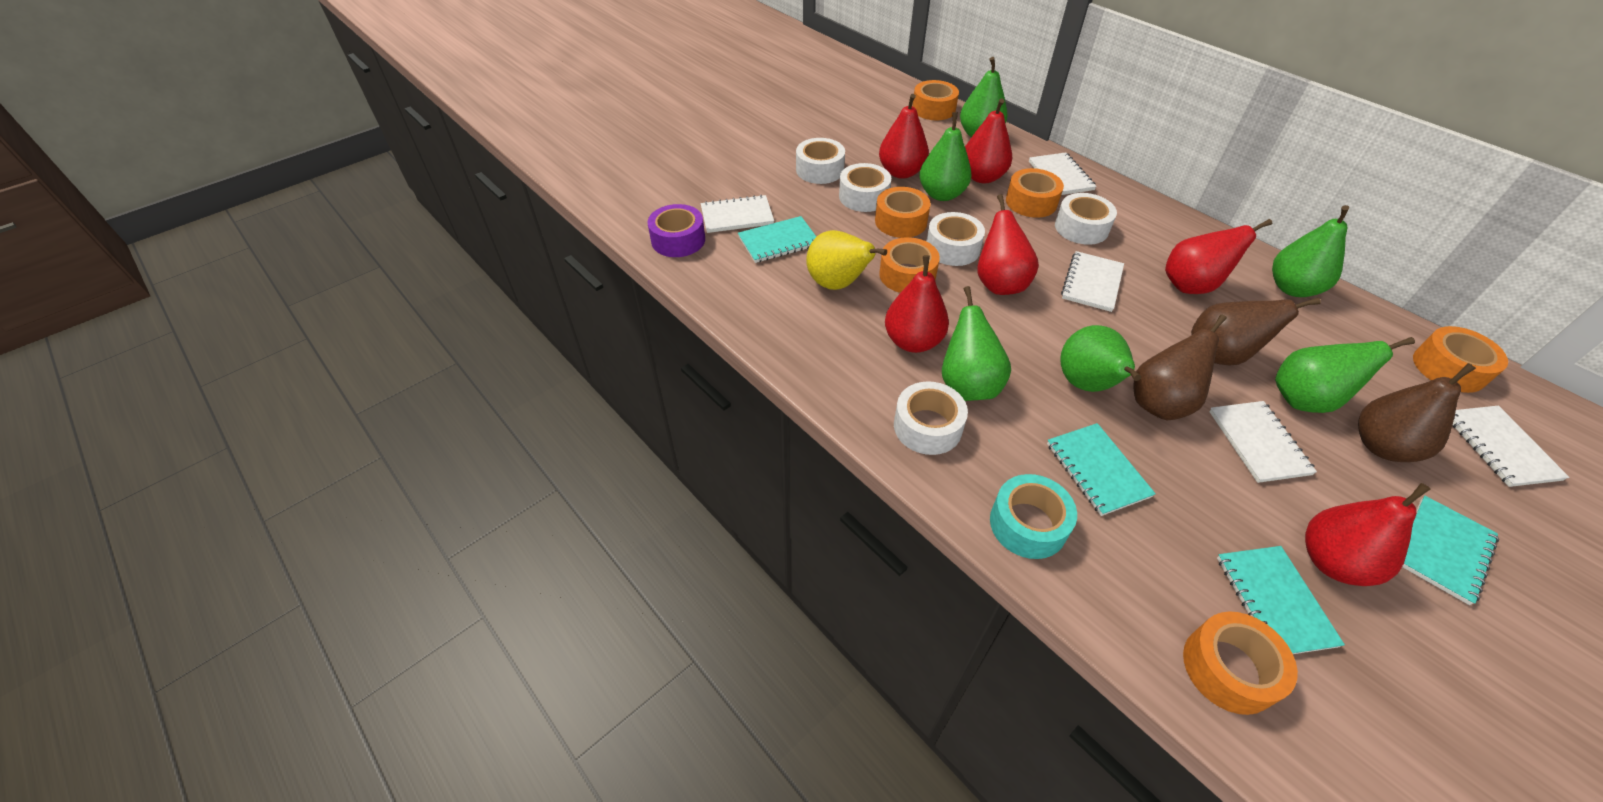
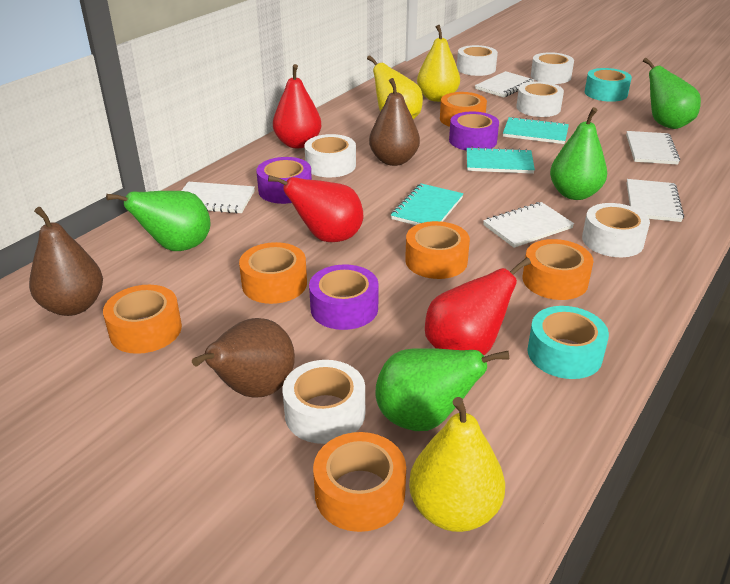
green pear: 6 -> 4
purple tape: 1 -> 3
red pear: 6 -> 3
turquoise notebook: 4 -> 3
turquoise tape: 1 -> 2
white tape: 5 -> 6
yellow pear: 1 -> 3

